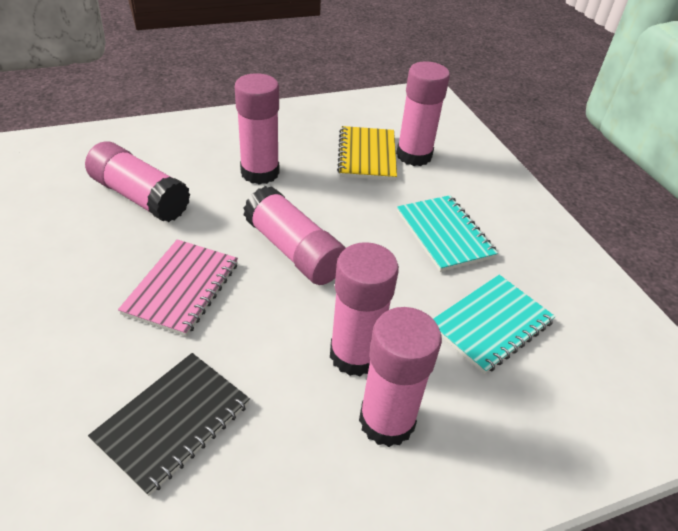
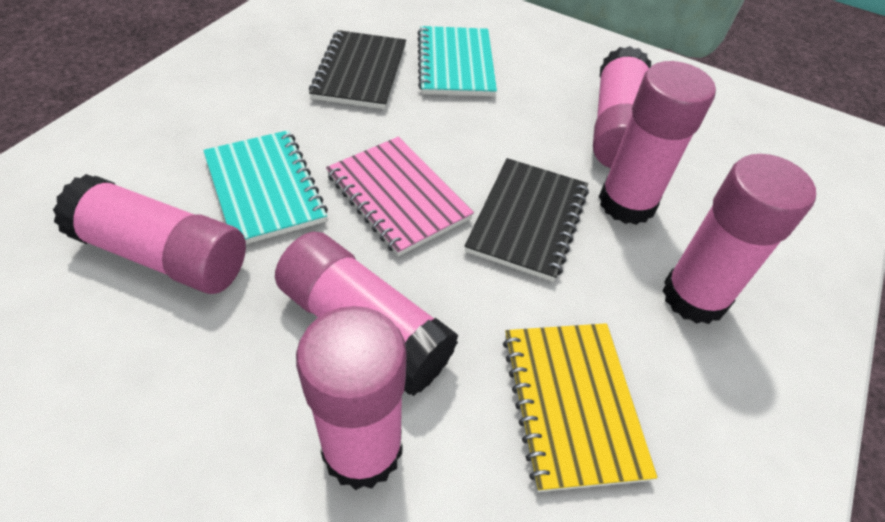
black notebook: 1 -> 2

